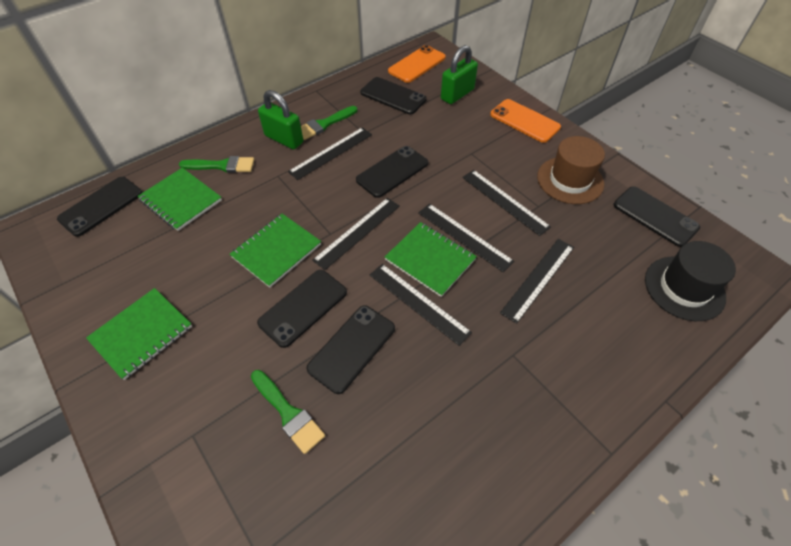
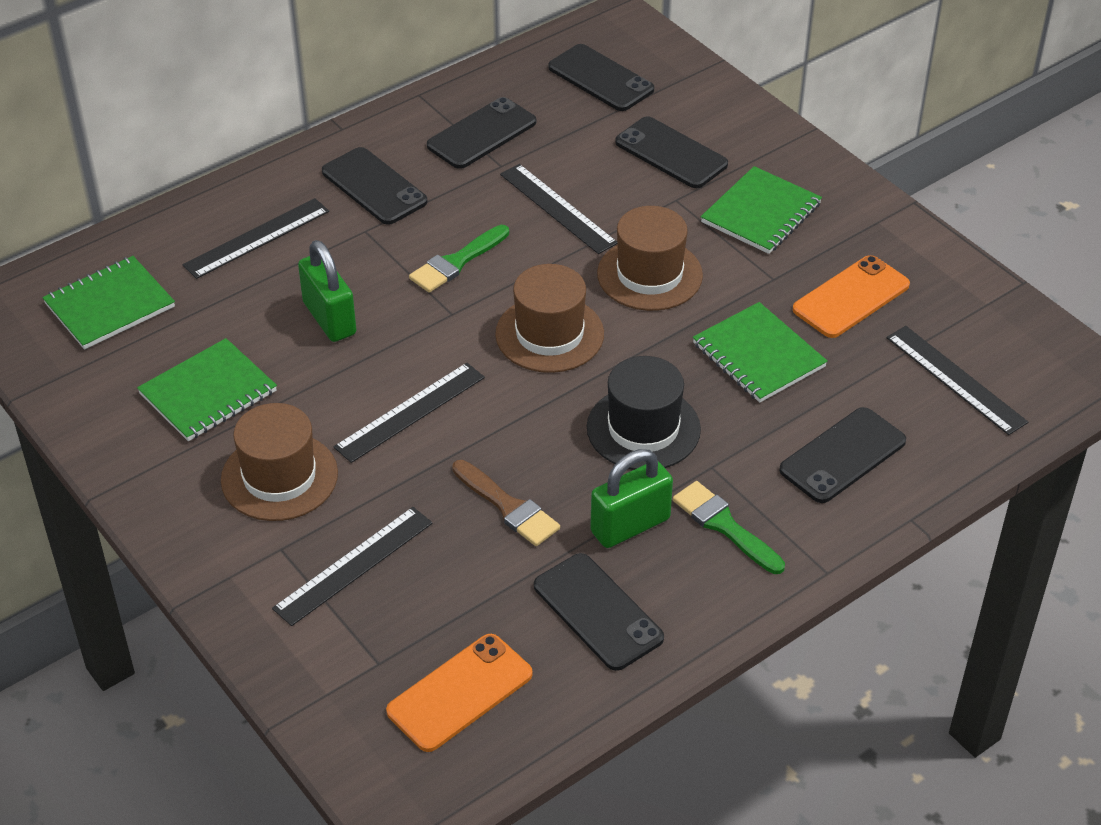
black ruler: 6 -> 5
brown brush: 0 -> 1
brown hat: 1 -> 3
green brush: 3 -> 2

